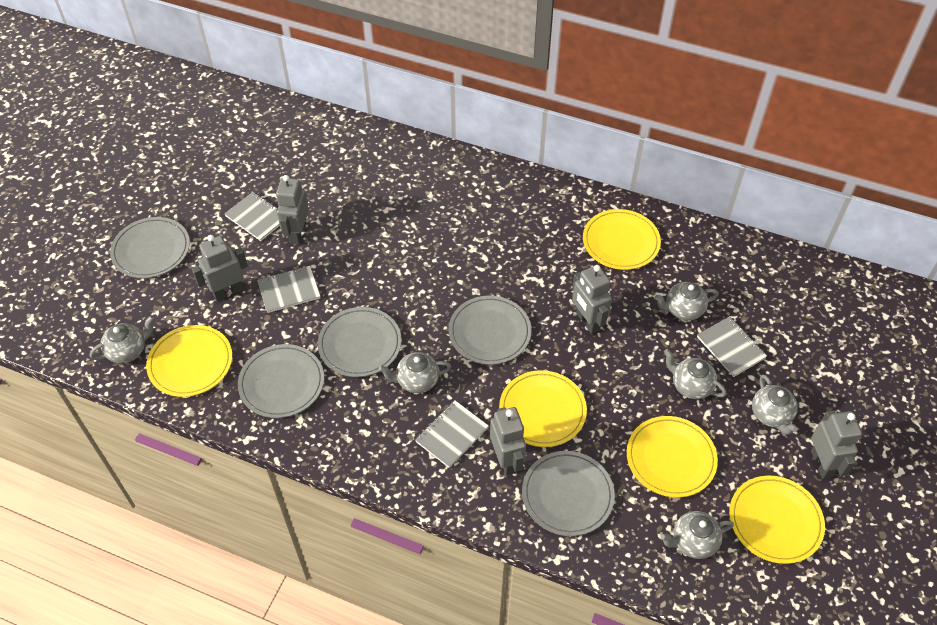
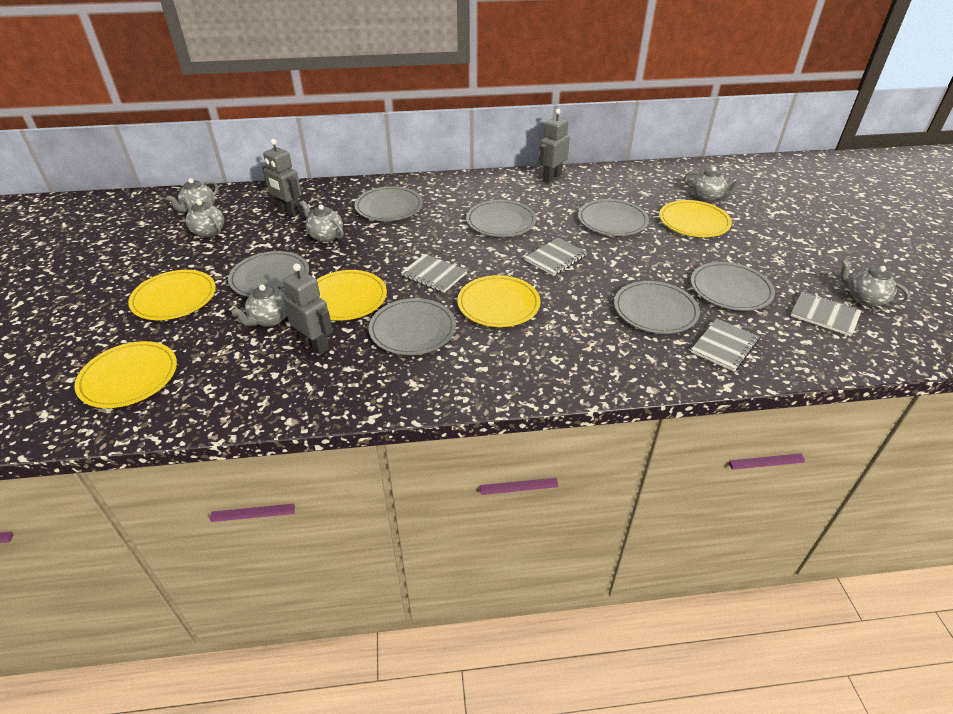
grey plate: 5 -> 7
grey robot: 5 -> 3

